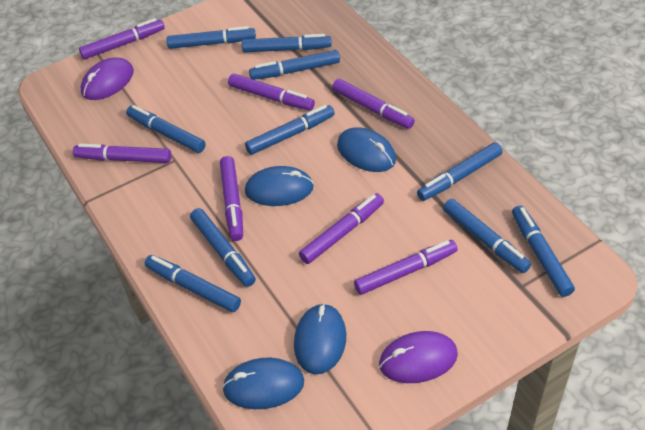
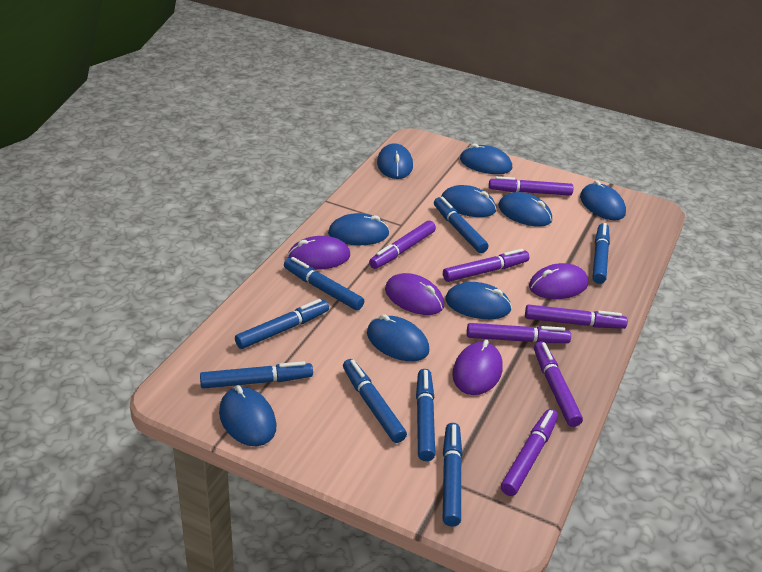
blue marker: 10 -> 8
blue mouse: 4 -> 9
purple mouse: 2 -> 4

